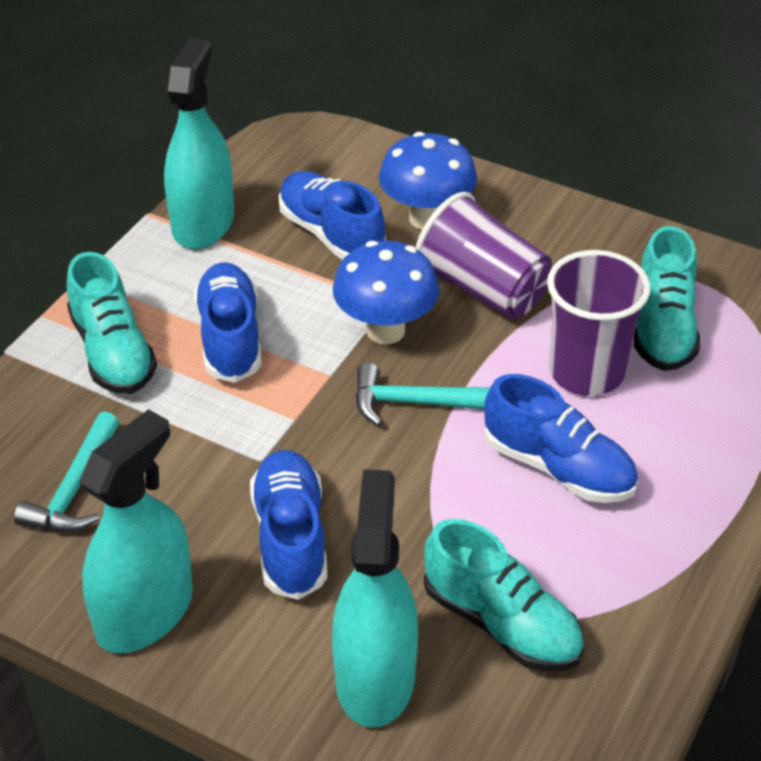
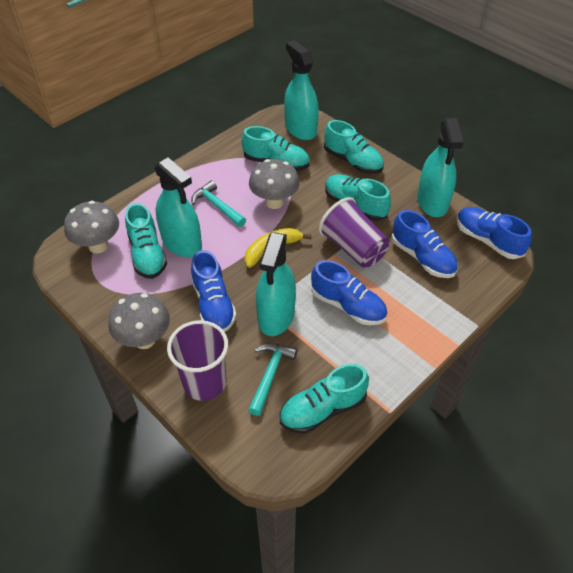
blue mushroom: 2 -> 0
grey mushroom: 0 -> 3
turquoise shoe: 3 -> 5
turquoise spray bottle: 3 -> 4
yellow banana: 0 -> 1

